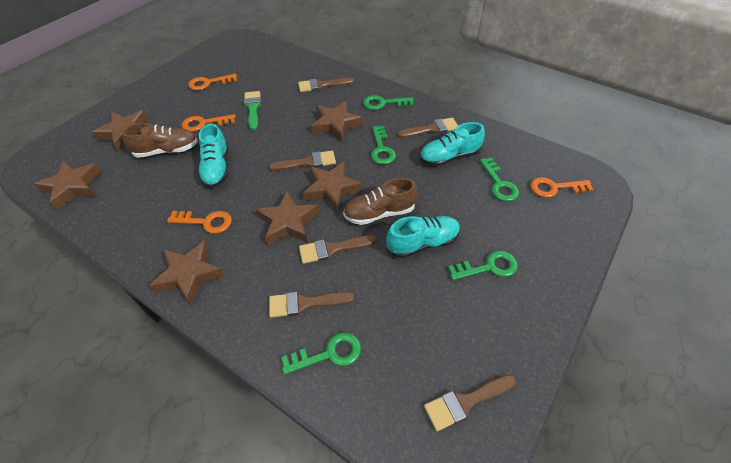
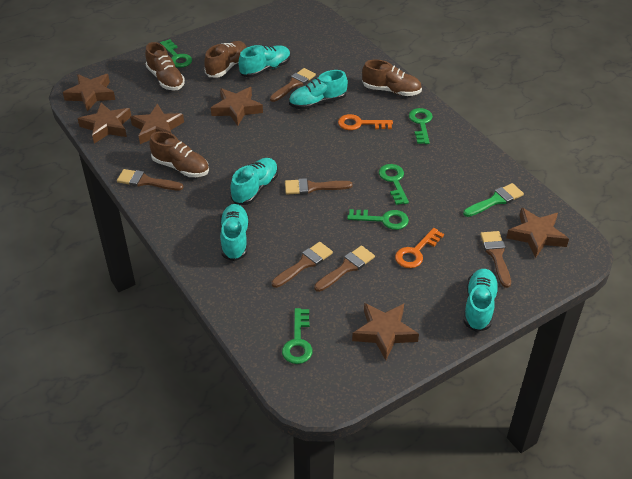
brown shoe: 2 -> 4
orange key: 4 -> 2
turquoise shoe: 3 -> 5

